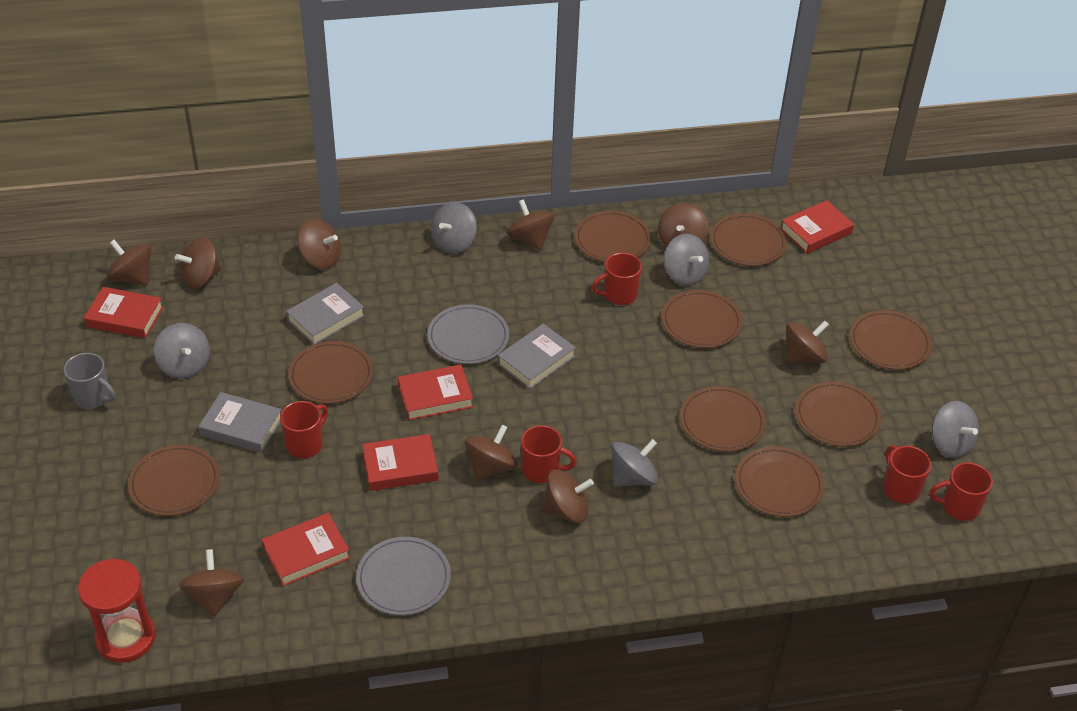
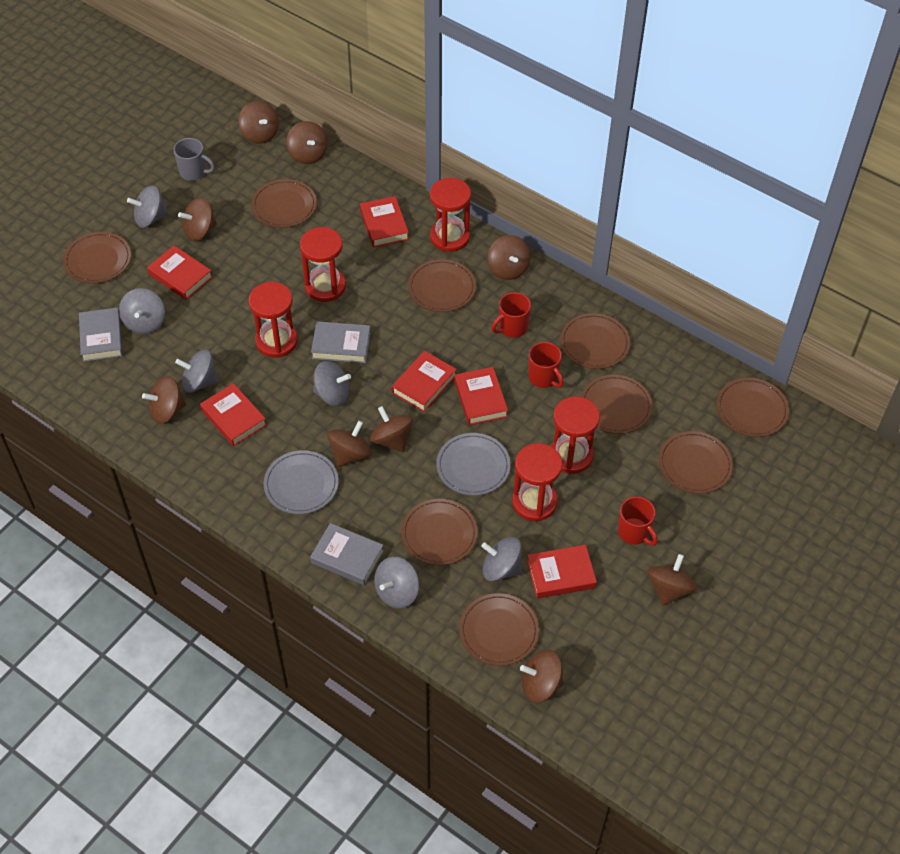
grey spinning top: 5 -> 6
red book: 5 -> 6
red hourglass: 1 -> 5
red mug: 5 -> 3

